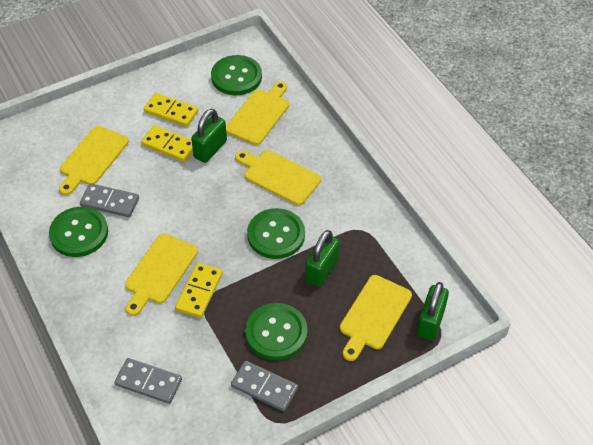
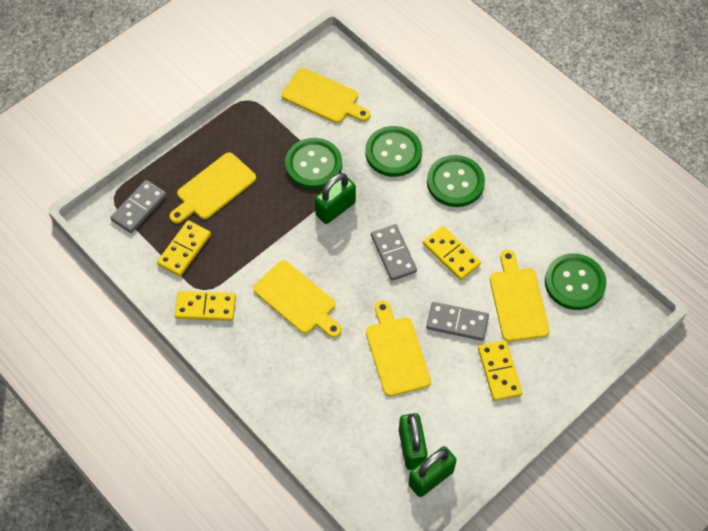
yellow domino: 3 -> 4

